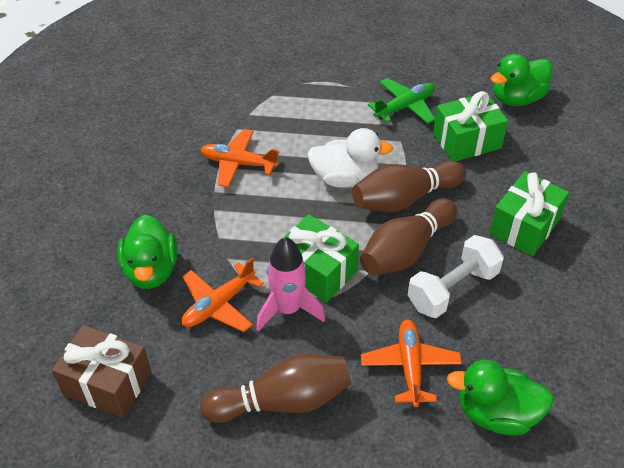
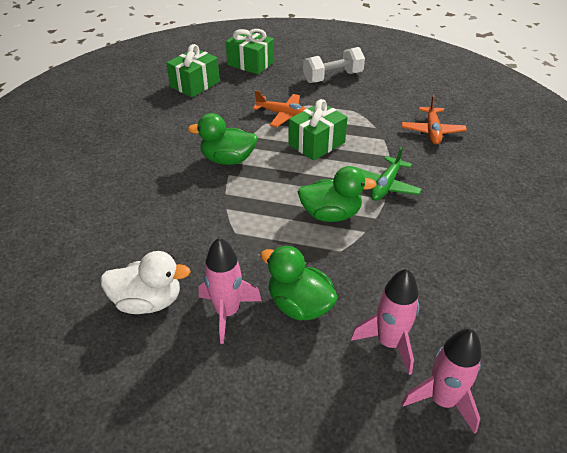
brown bowling pin: 3 -> 0
brown gift: 1 -> 0
orange plane: 3 -> 2
pink rocket: 1 -> 3

